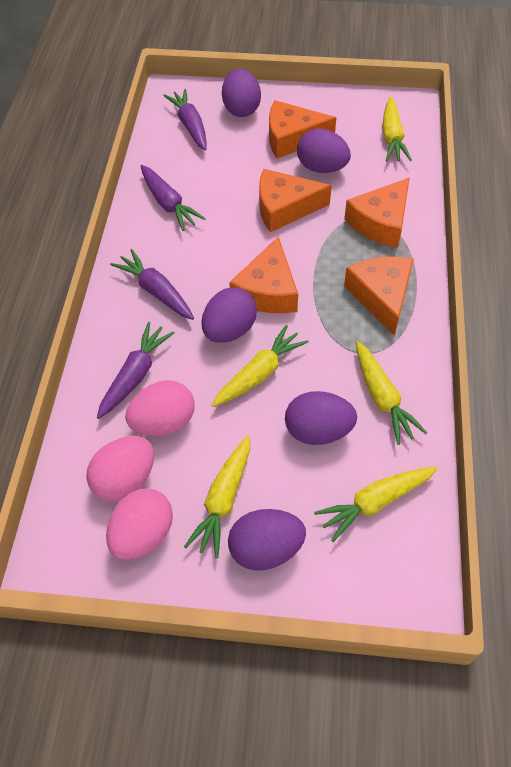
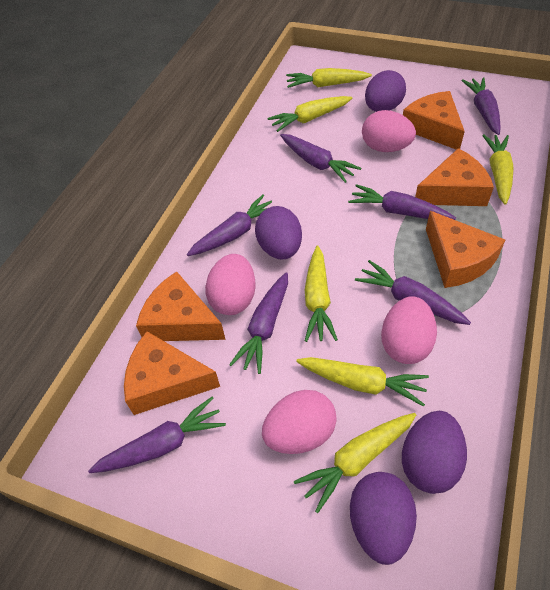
pink egg: 3 -> 4
purple carrot: 4 -> 7
purple egg: 5 -> 4
yellow carrot: 5 -> 6

